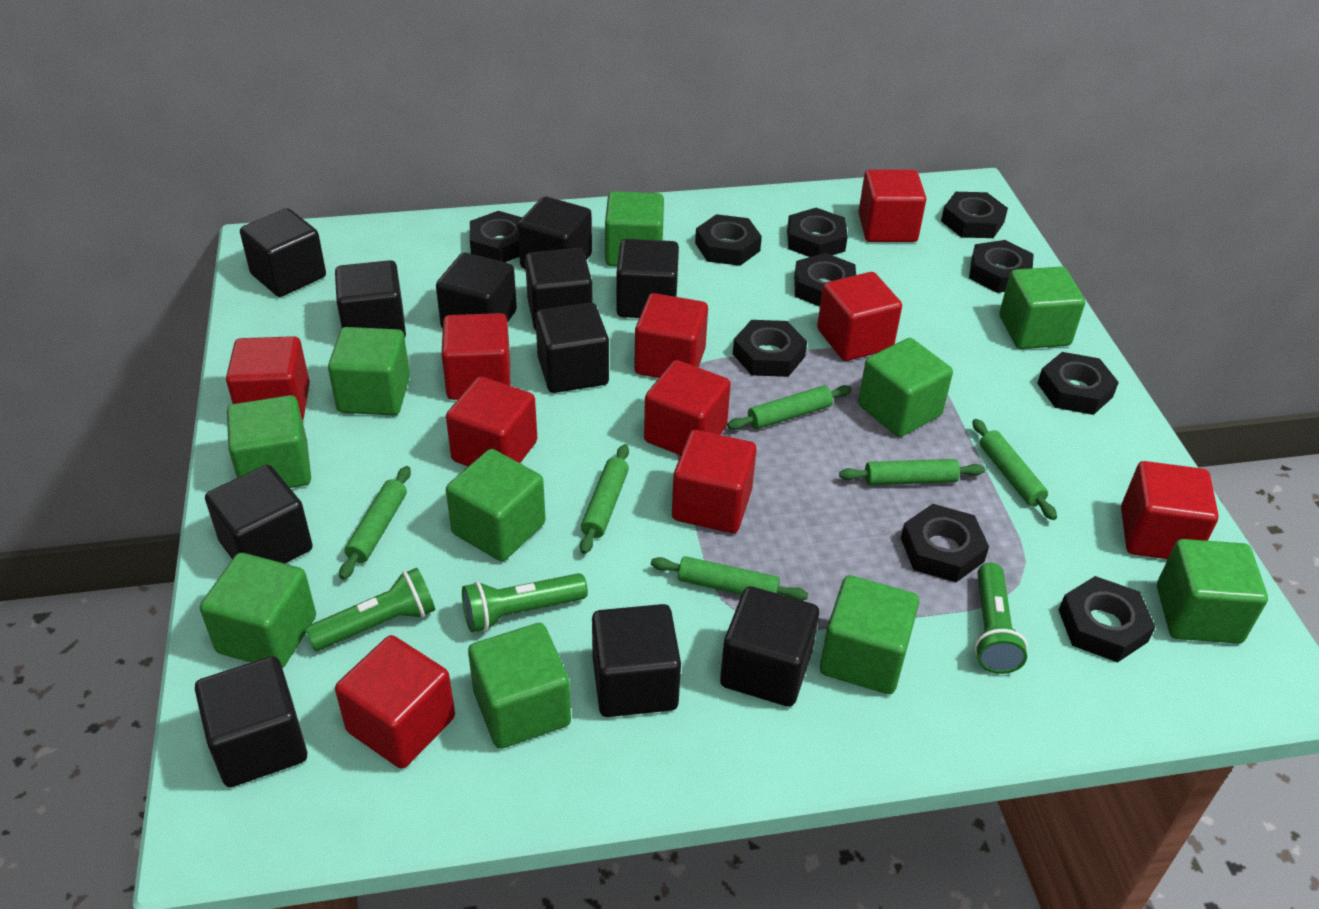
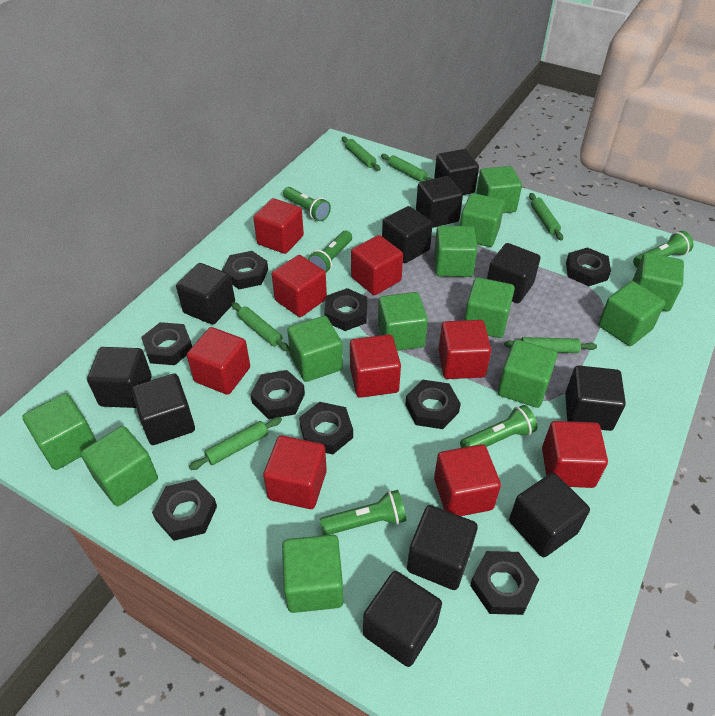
black nut: 10 -> 9
green cube: 10 -> 12
green flashlight: 3 -> 5
red cube: 10 -> 9

